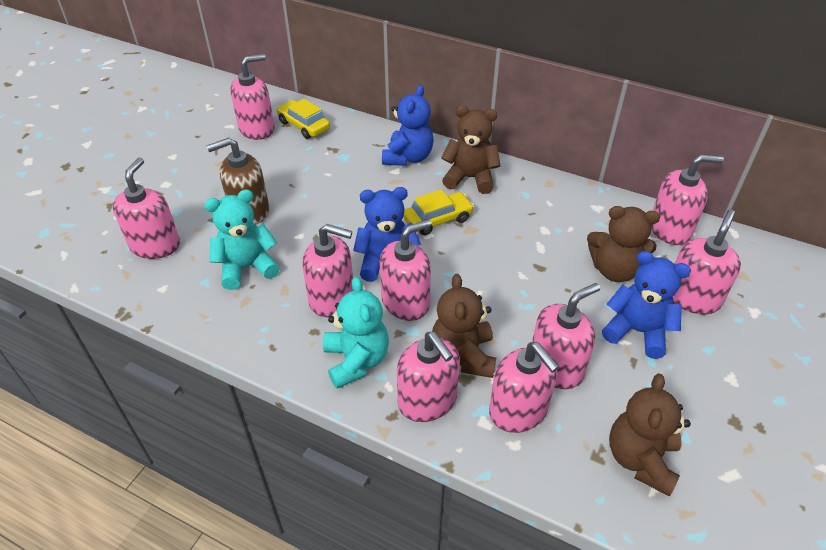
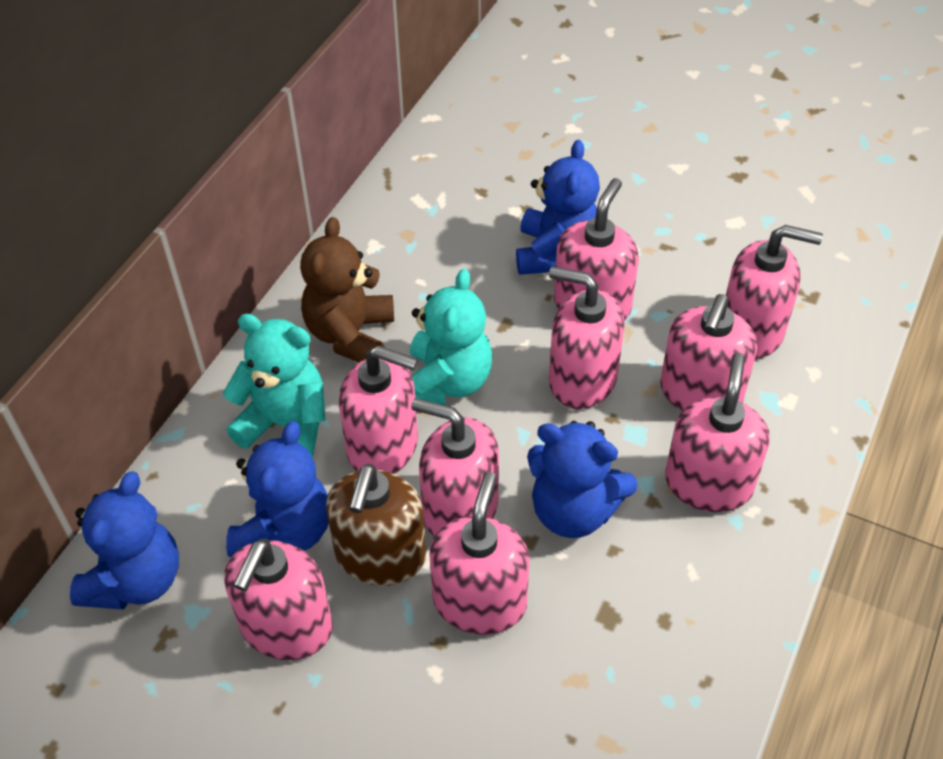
blue teddy bear: 3 -> 4
brown teddy bear: 4 -> 1
yellow car: 2 -> 0

